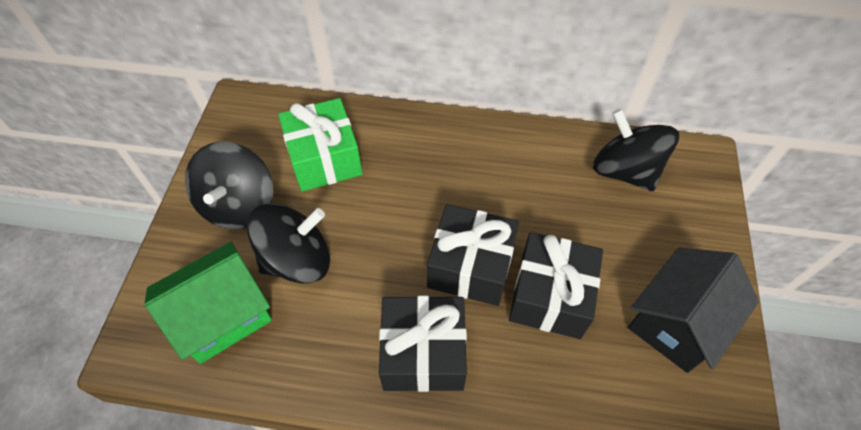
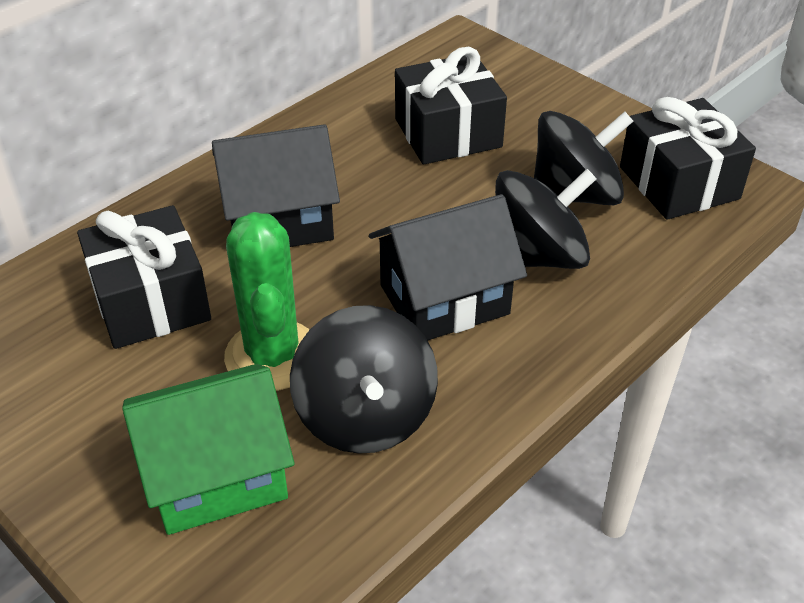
black house: 1 -> 2
green cactus: 0 -> 1
green gift: 1 -> 0

